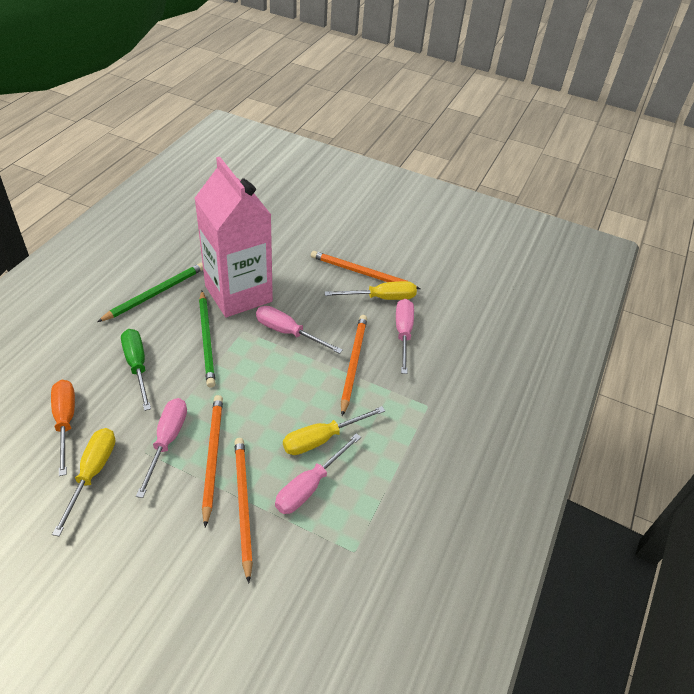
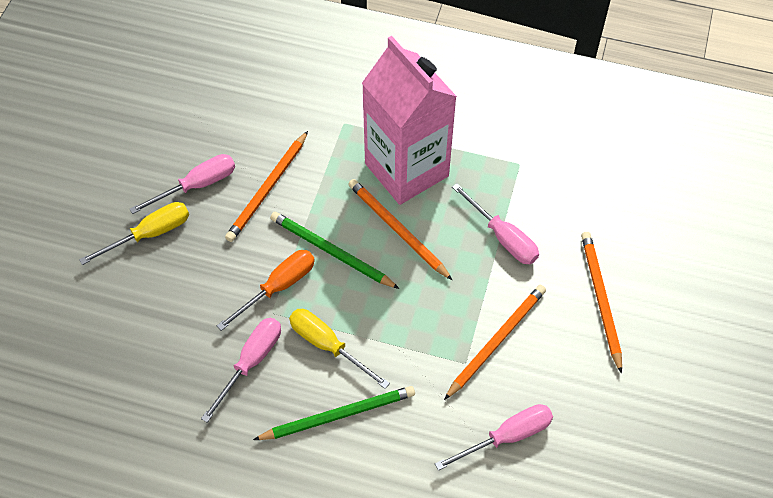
green screwdriver: 1 -> 0
yellow screwdriver: 3 -> 2

